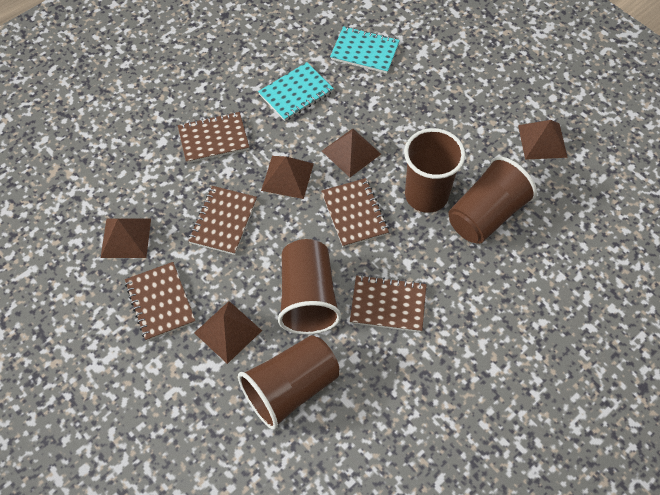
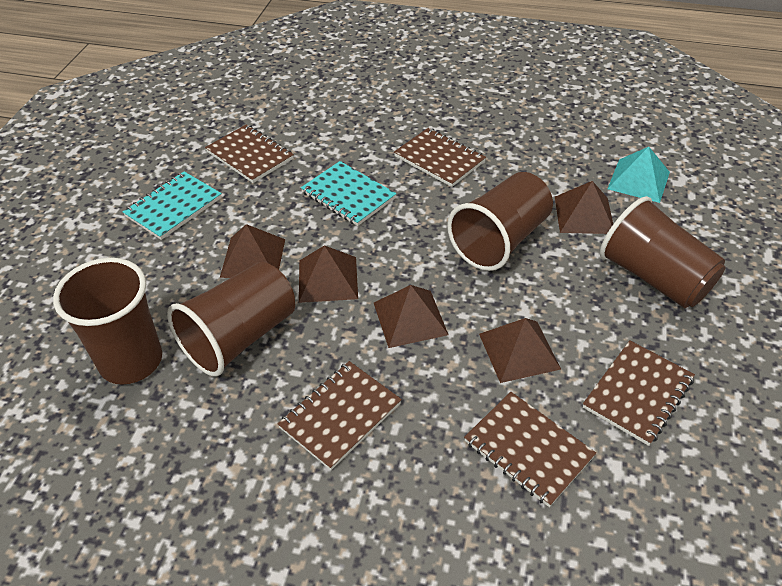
turquoise pyramid: 0 -> 1

